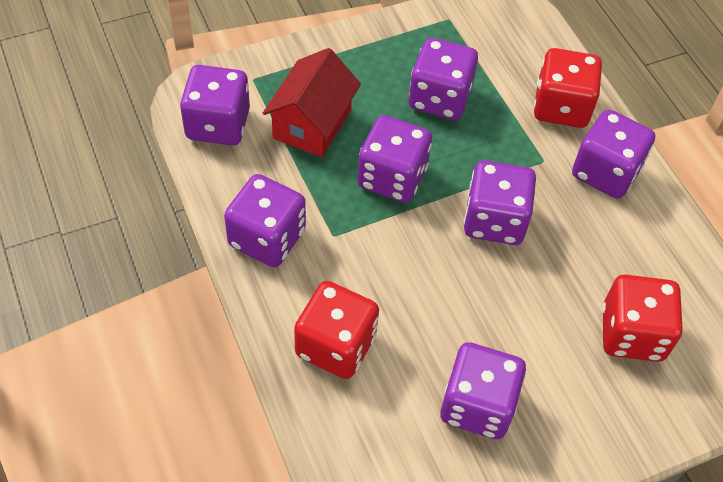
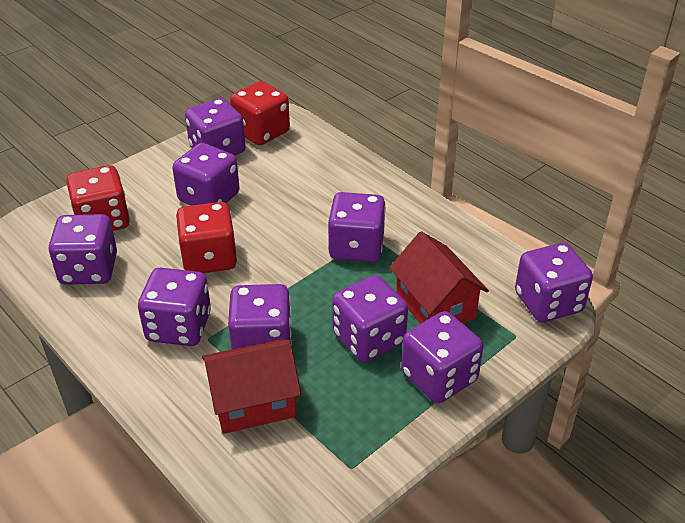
purple dice: 7 -> 9
red house: 1 -> 2

